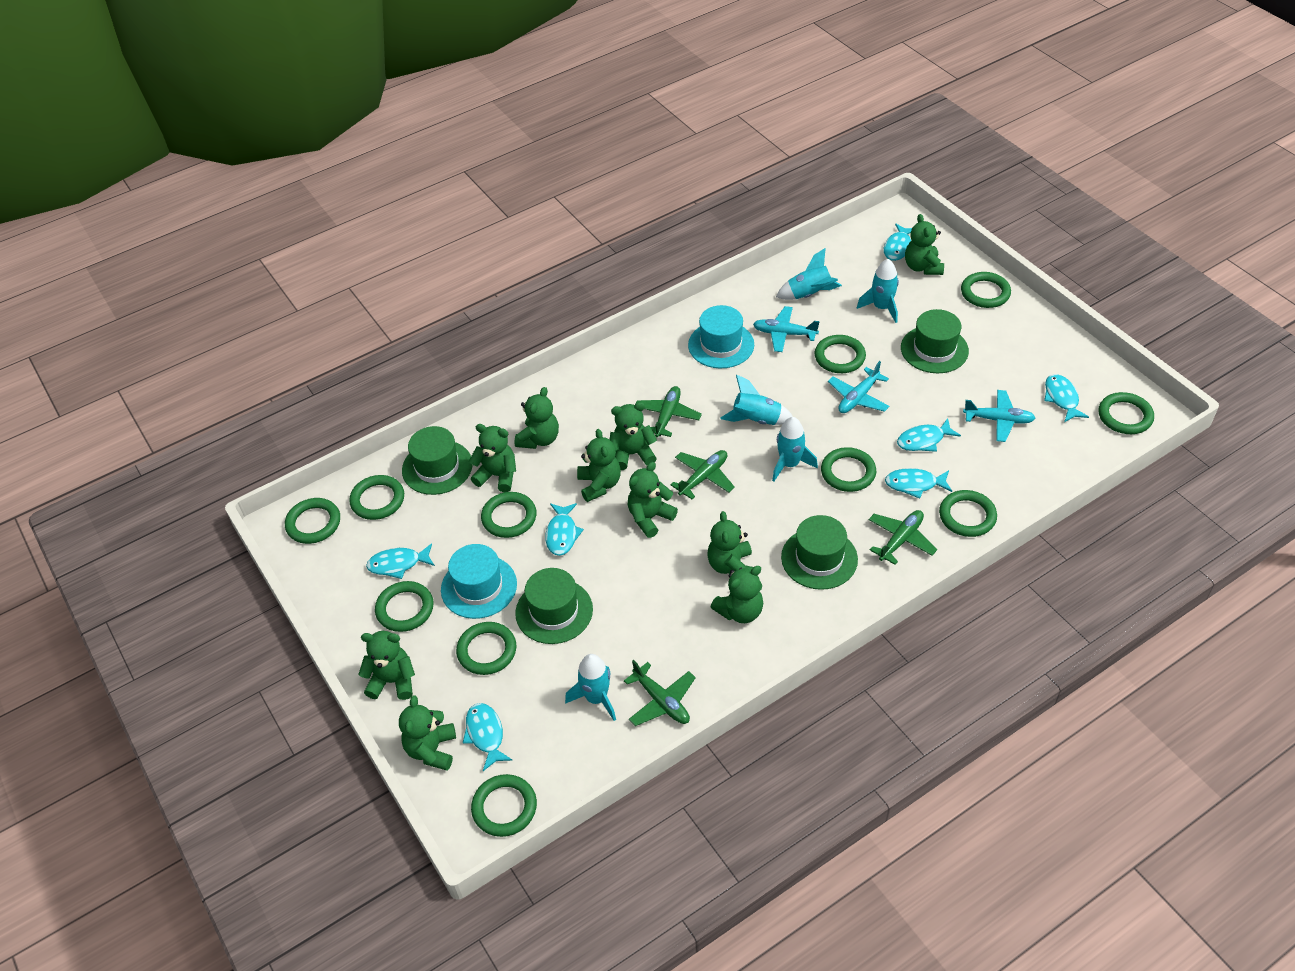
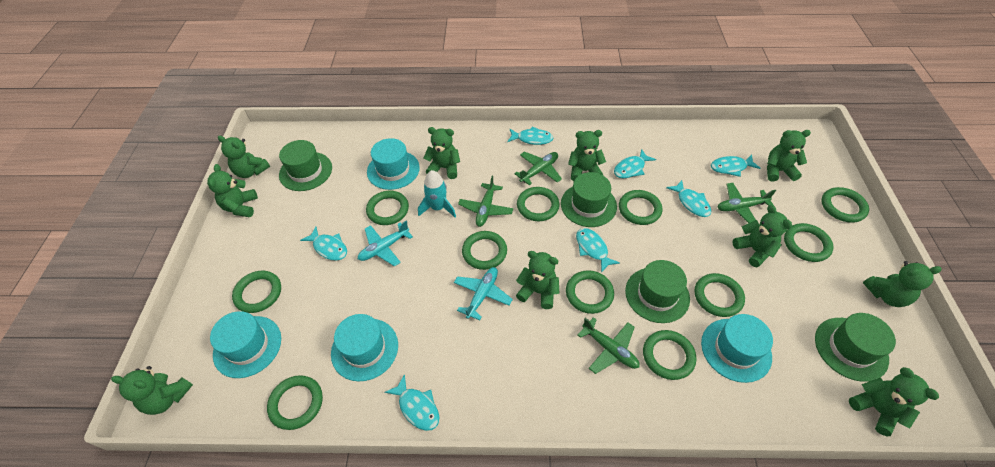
turquoise hat: 2 -> 4
turquoise plane: 3 -> 2
turquoise rocket: 5 -> 1

